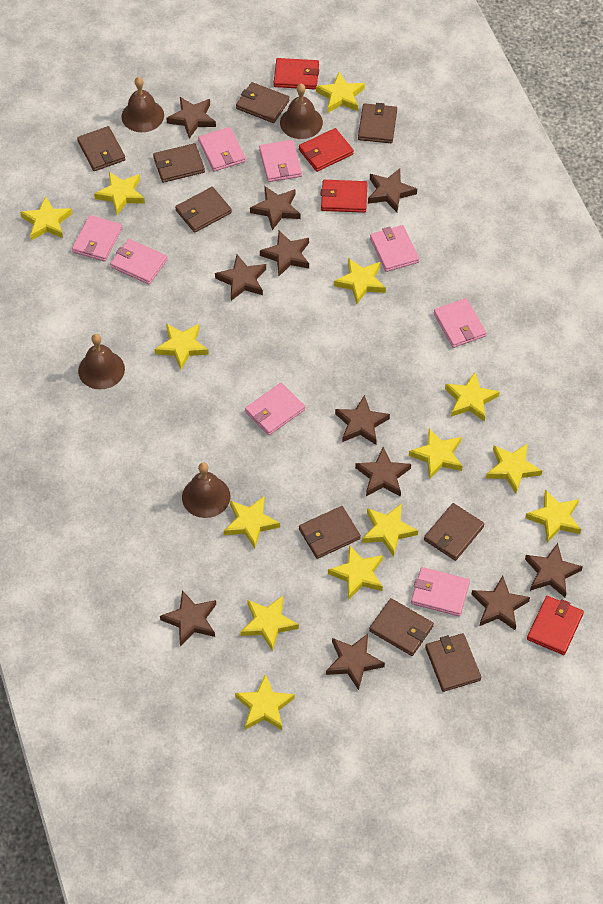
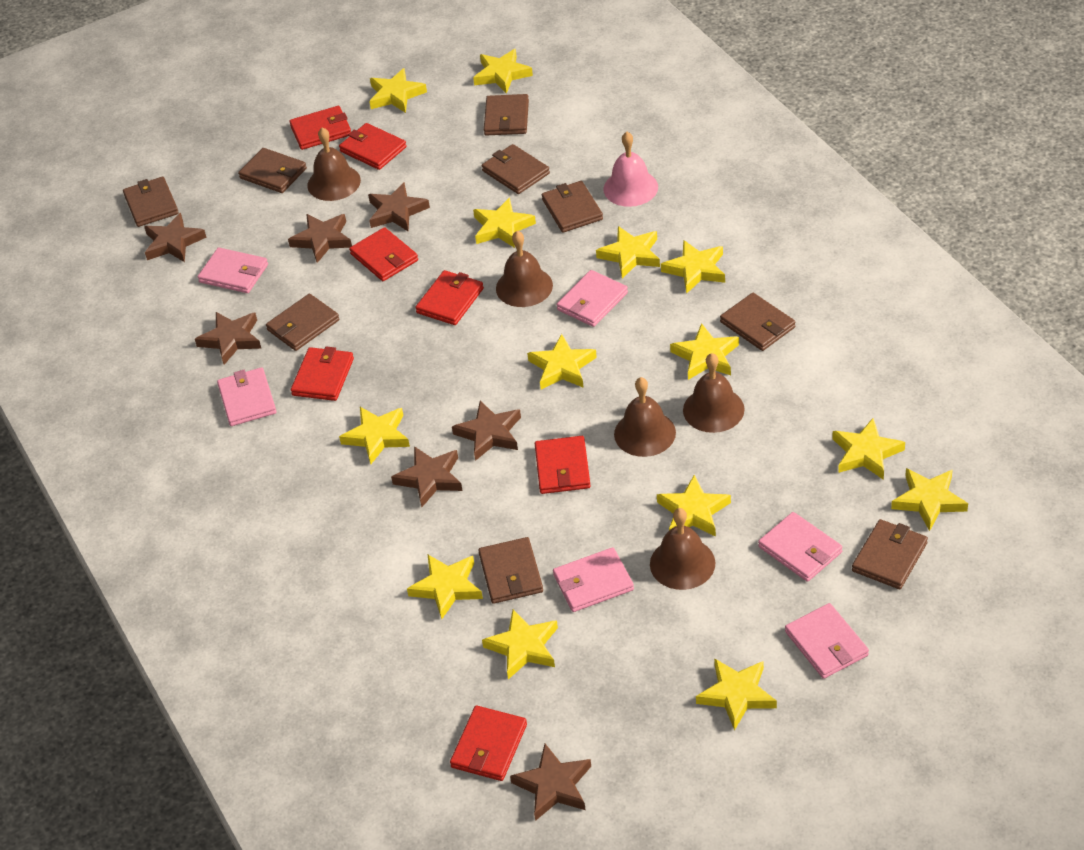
brown bell: 4 -> 5
brown star: 11 -> 7
pink bell: 0 -> 1
pink wallet: 8 -> 6
red wallet: 4 -> 7

